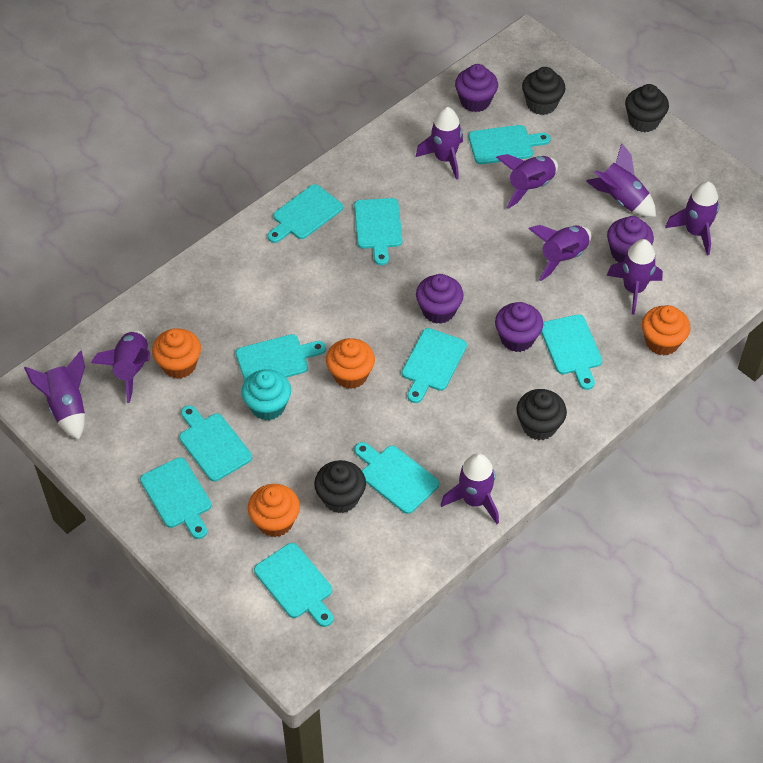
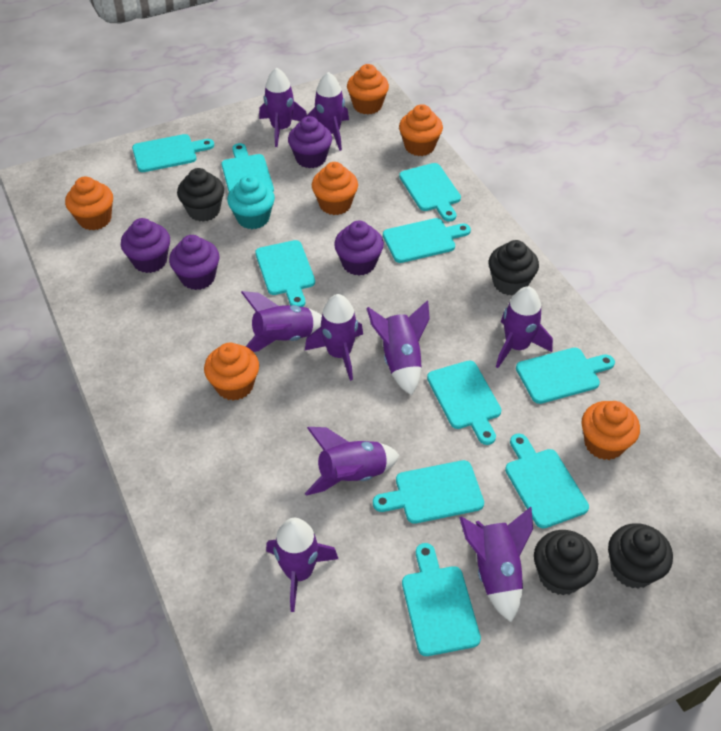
orange cupcake: 4 -> 6

